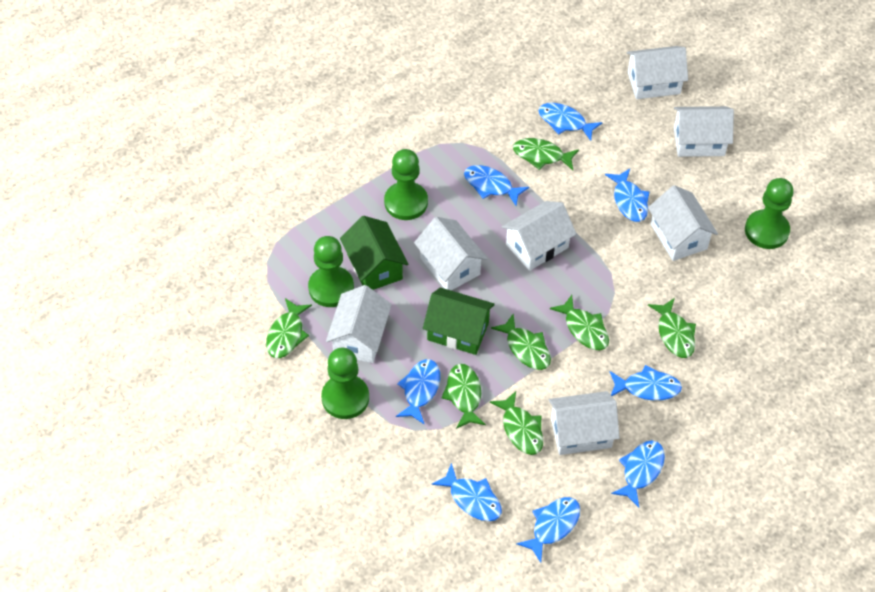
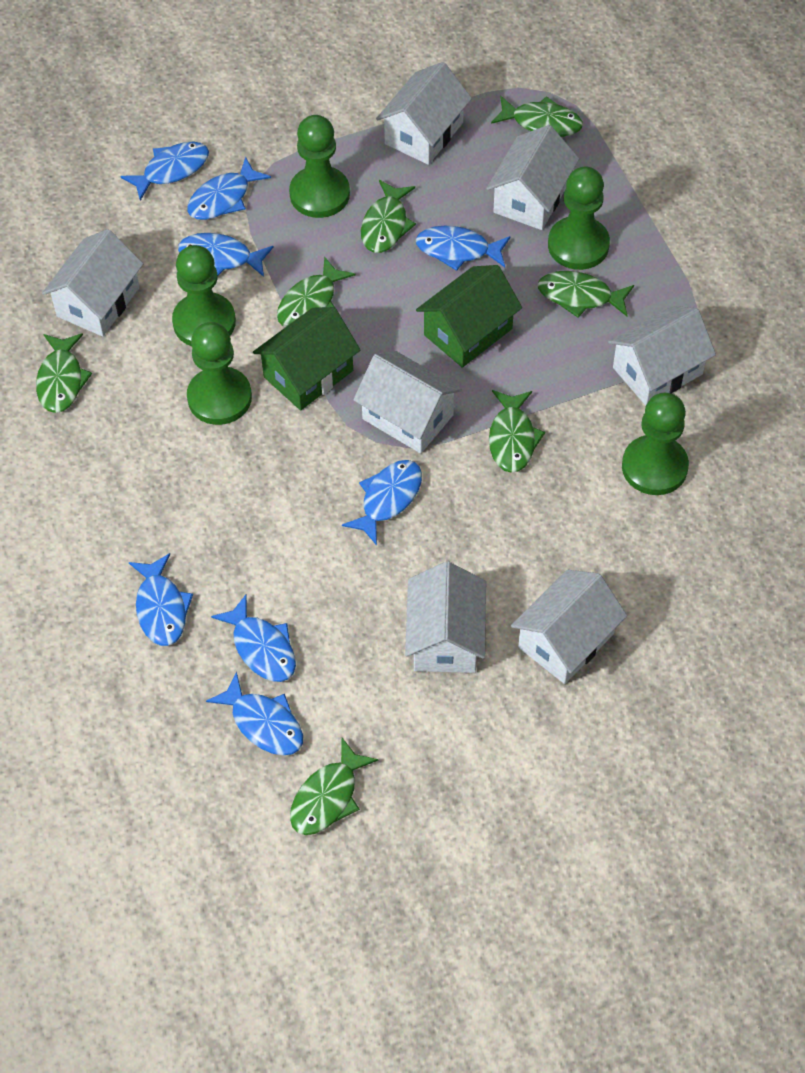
green pawn: 4 -> 5

